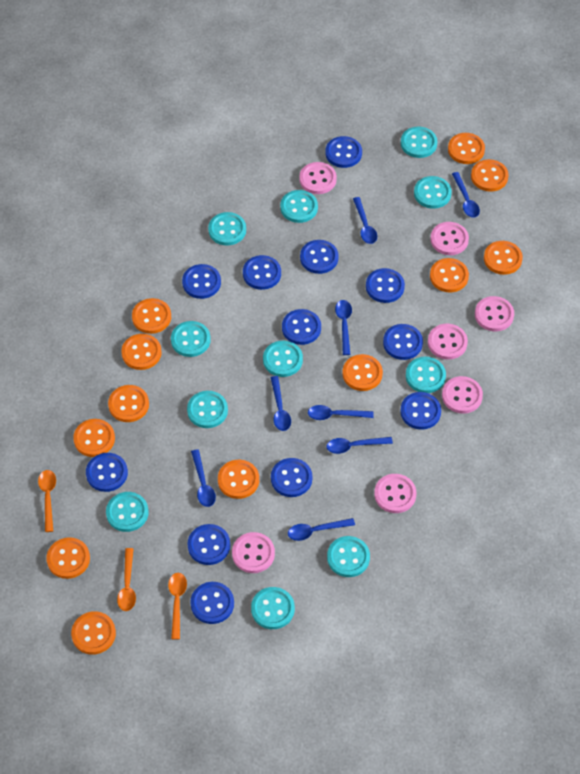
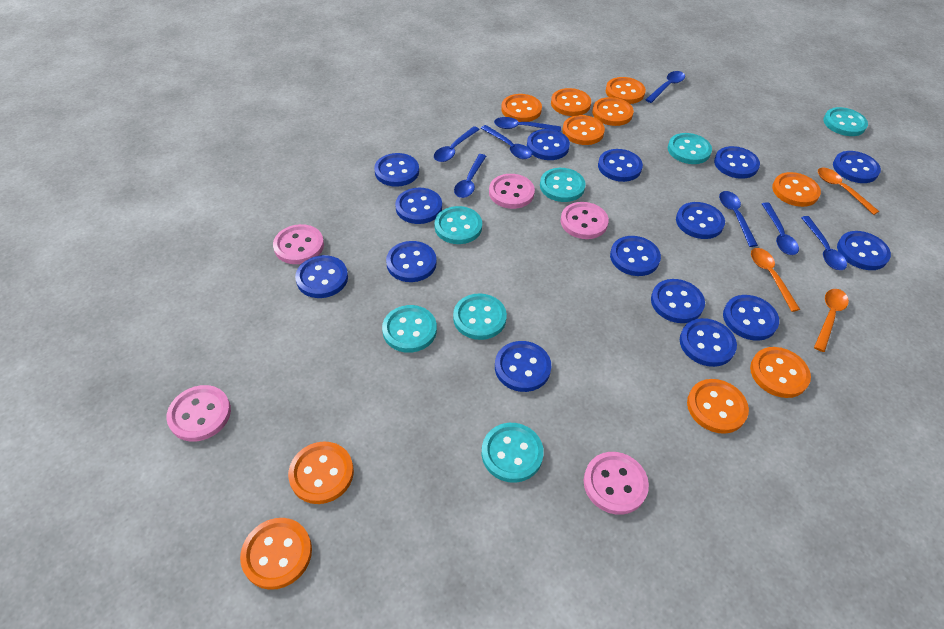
blue button: 12 -> 15
orange button: 12 -> 10
pink button: 7 -> 5
turquoise button: 11 -> 7

